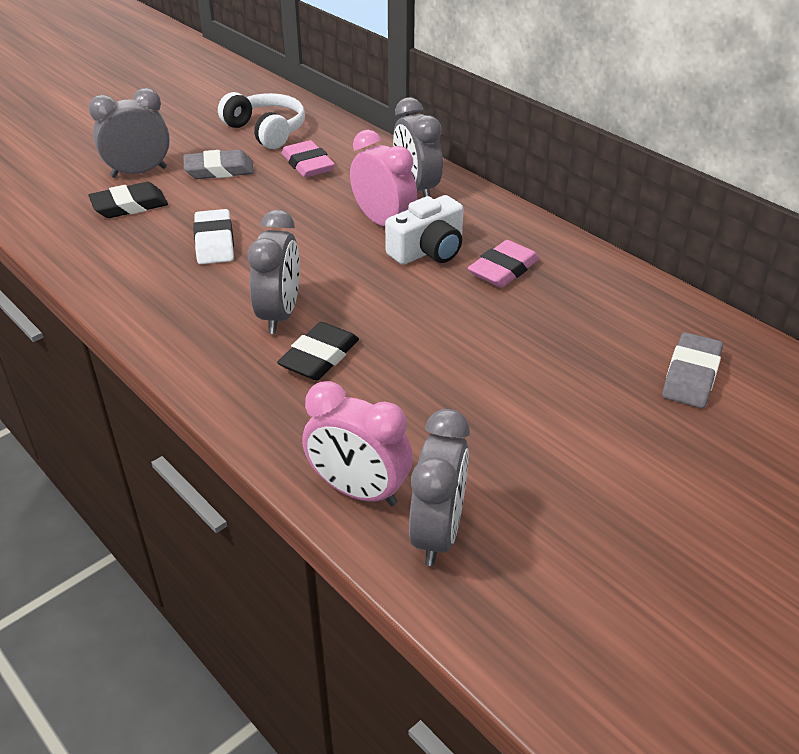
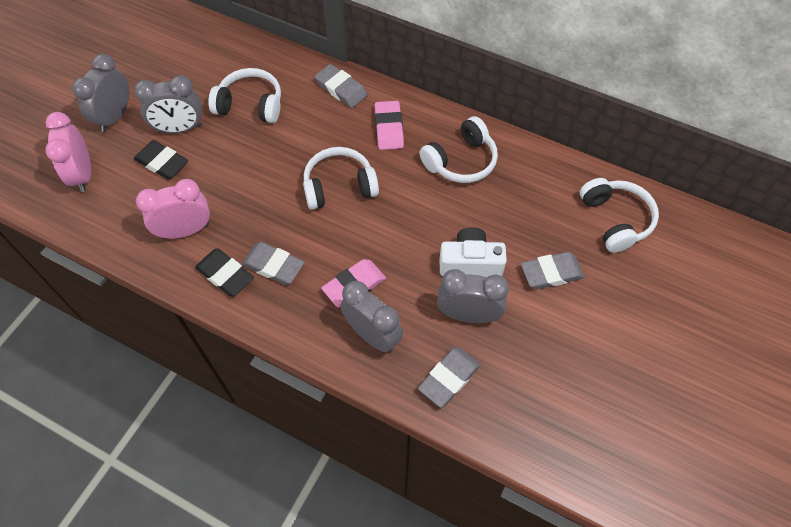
grey eraser: 2 -> 4
white eraser: 1 -> 0
white headphones: 1 -> 4

